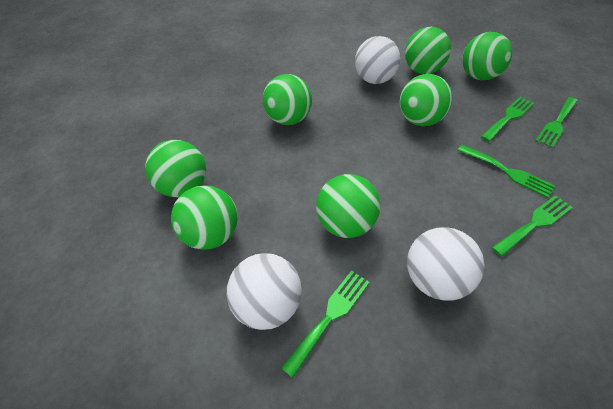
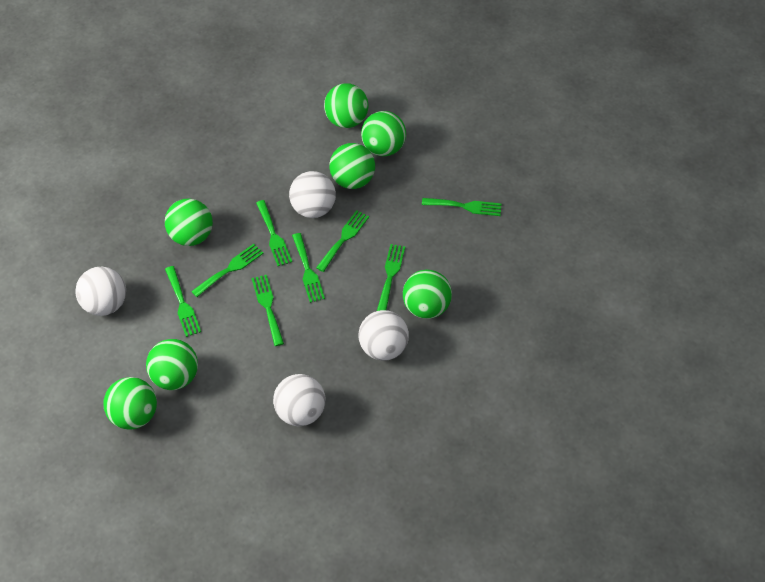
green fork: 5 -> 8
white ball: 3 -> 4

